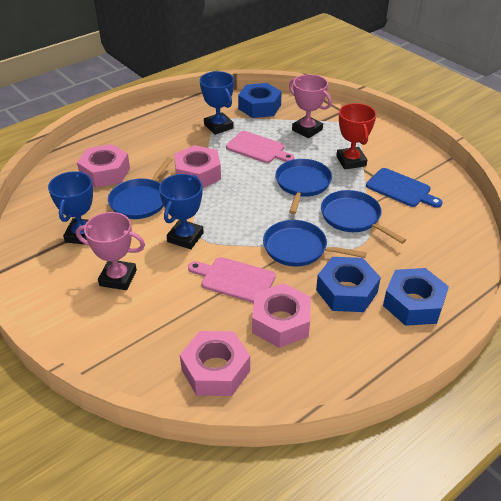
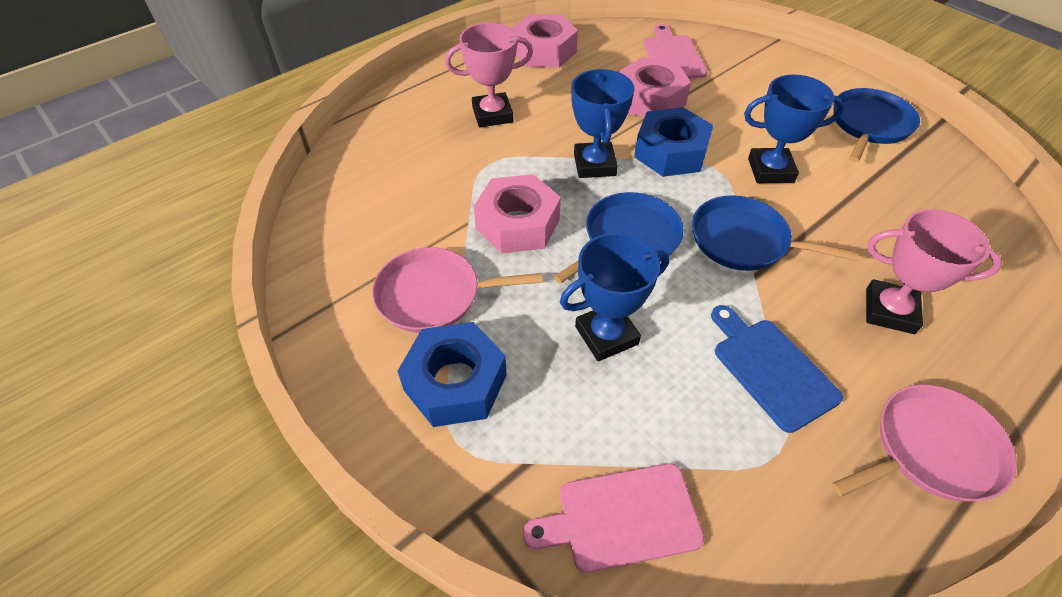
blue nut: 3 -> 2
blue pan: 4 -> 3
pink nut: 4 -> 3
pink pan: 0 -> 2
red trophy: 1 -> 0

